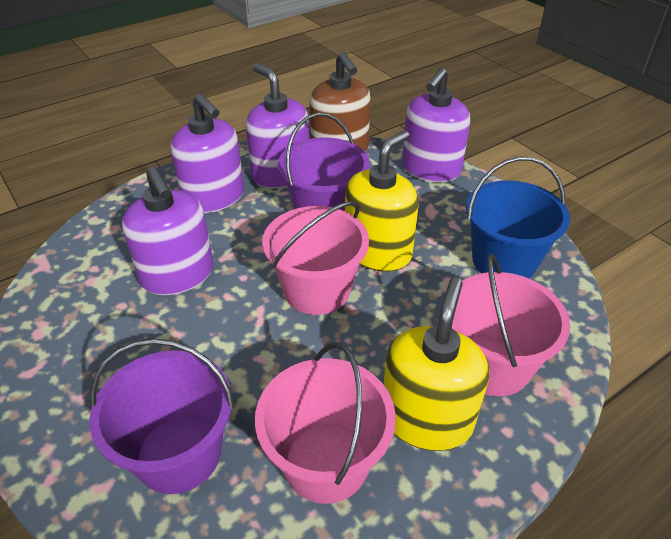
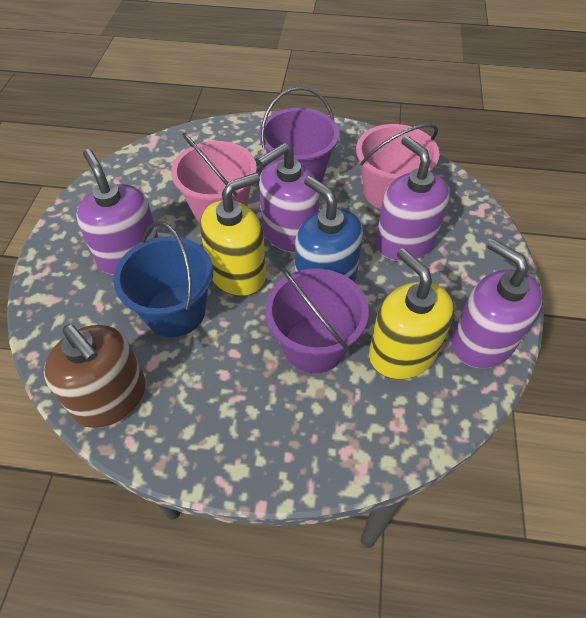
blue soap dispenser: 0 -> 1
pink bucket: 3 -> 2

